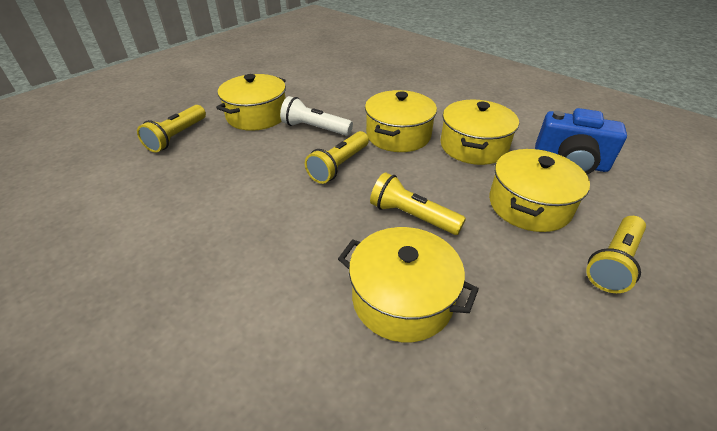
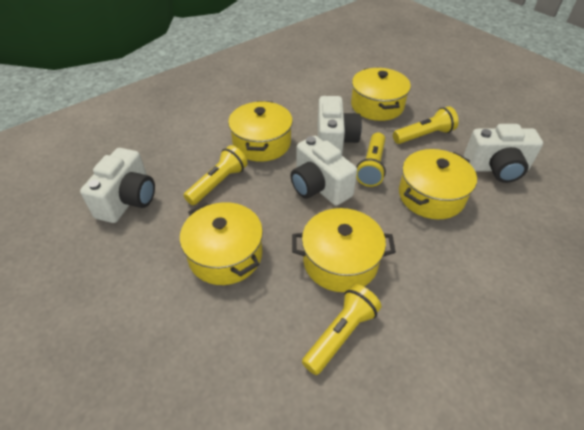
blue camera: 1 -> 0
white camera: 0 -> 4
white flashlight: 1 -> 0

